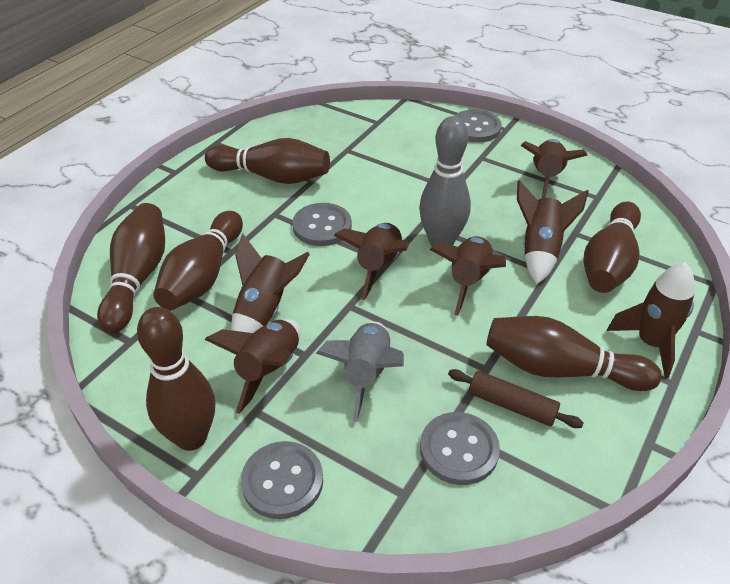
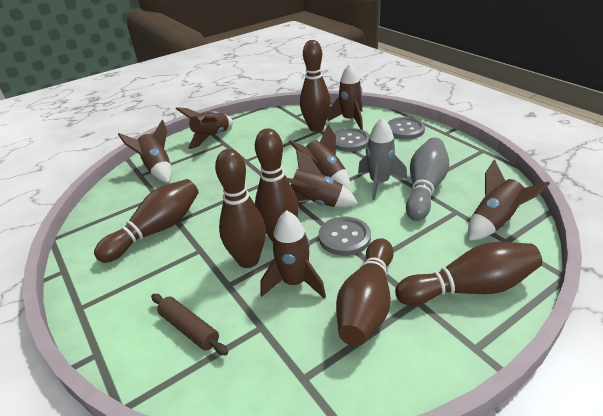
grey button: 4 -> 3

